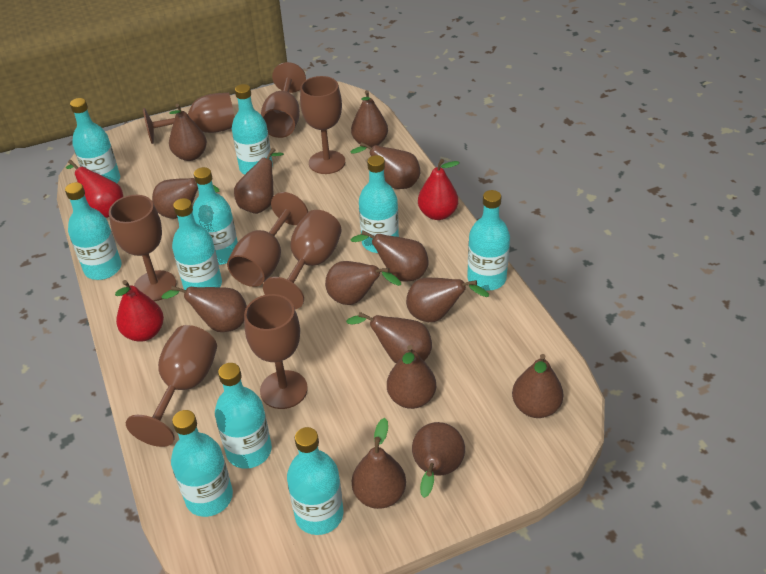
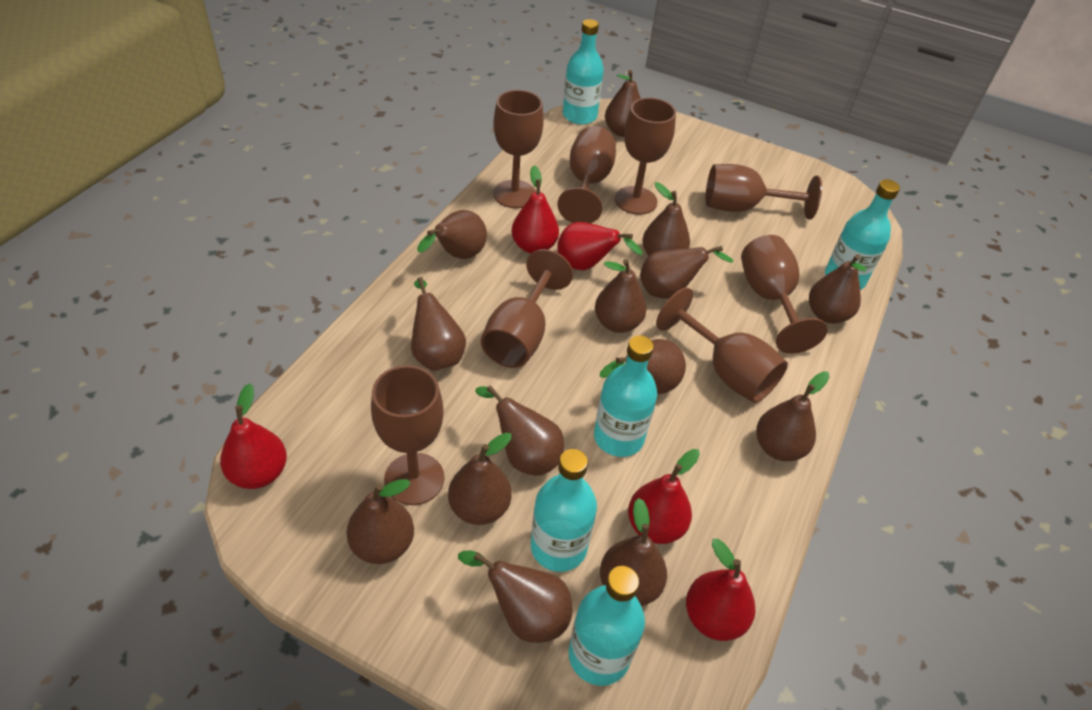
red pear: 3 -> 5
turquoise bottle: 10 -> 5

